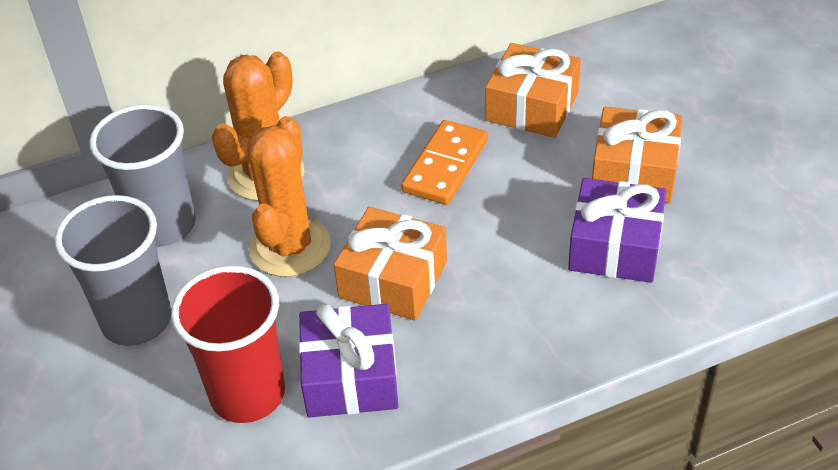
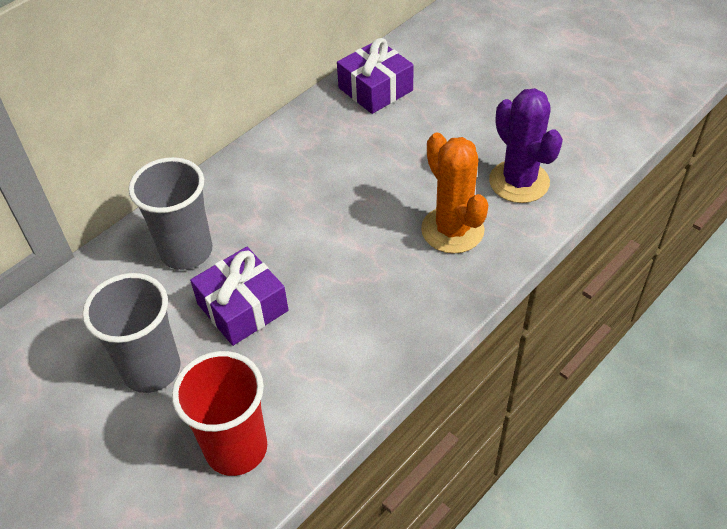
orange cactus: 2 -> 1
orange domino: 1 -> 0
orange gift: 3 -> 0
purple cactus: 0 -> 1

